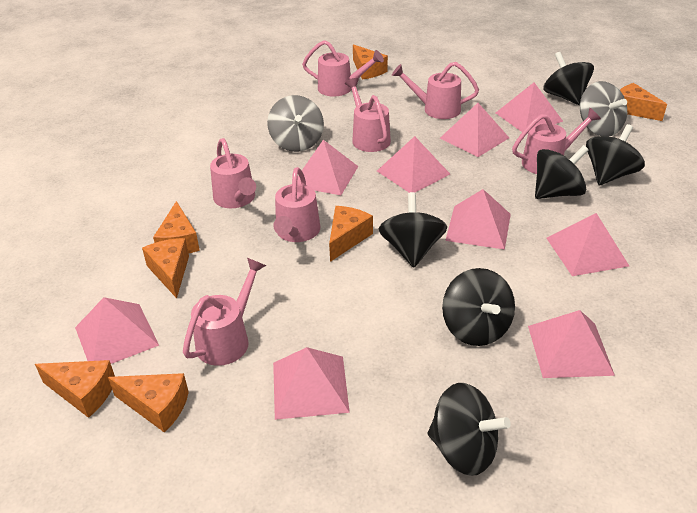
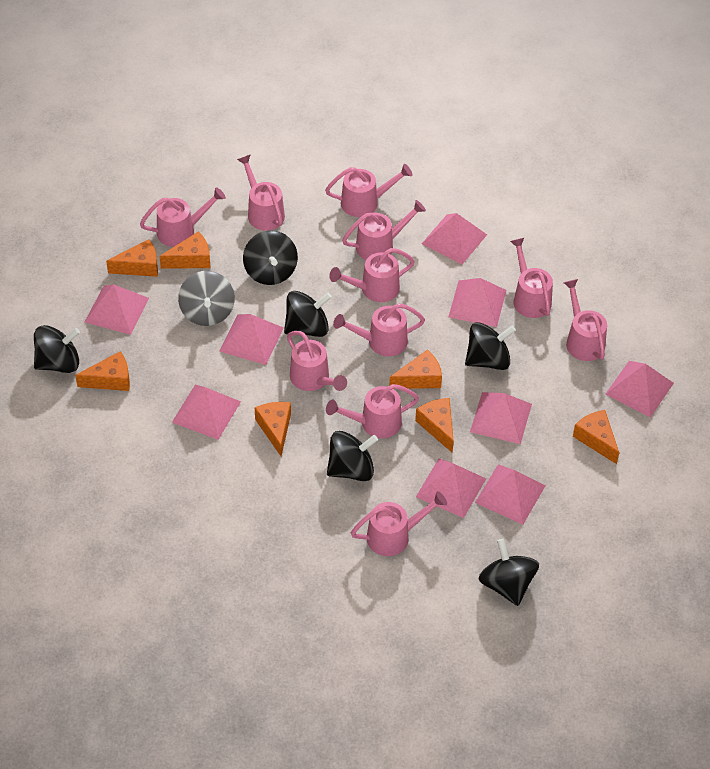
grey spinning top: 2 -> 1
pink watering can: 7 -> 11

